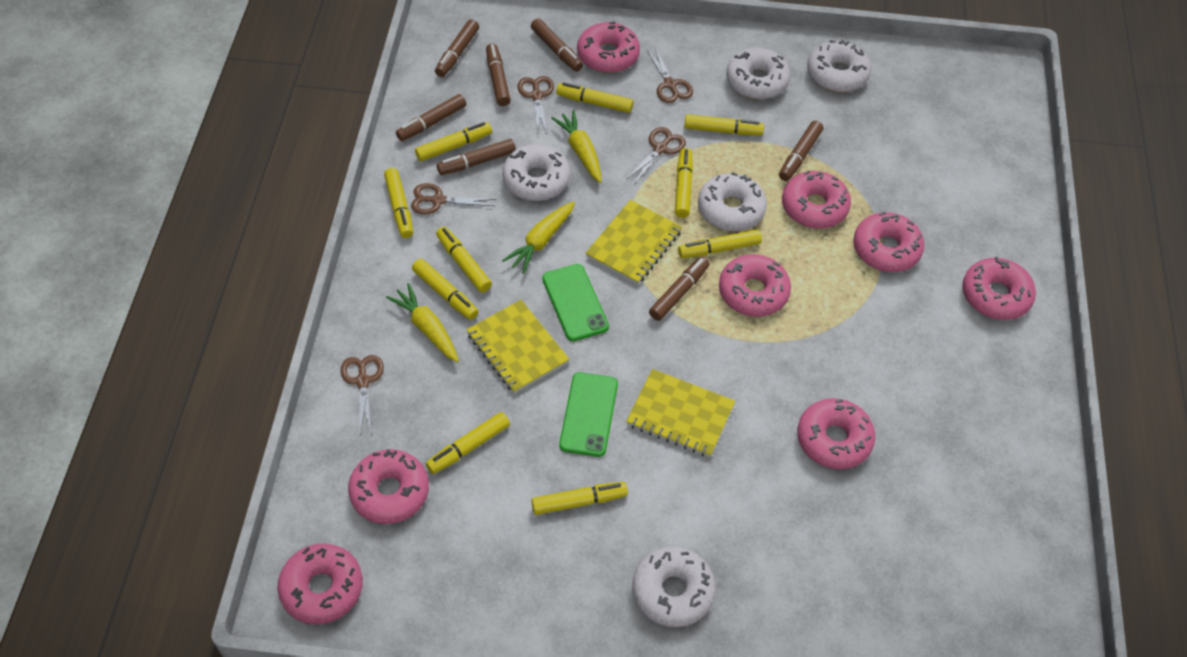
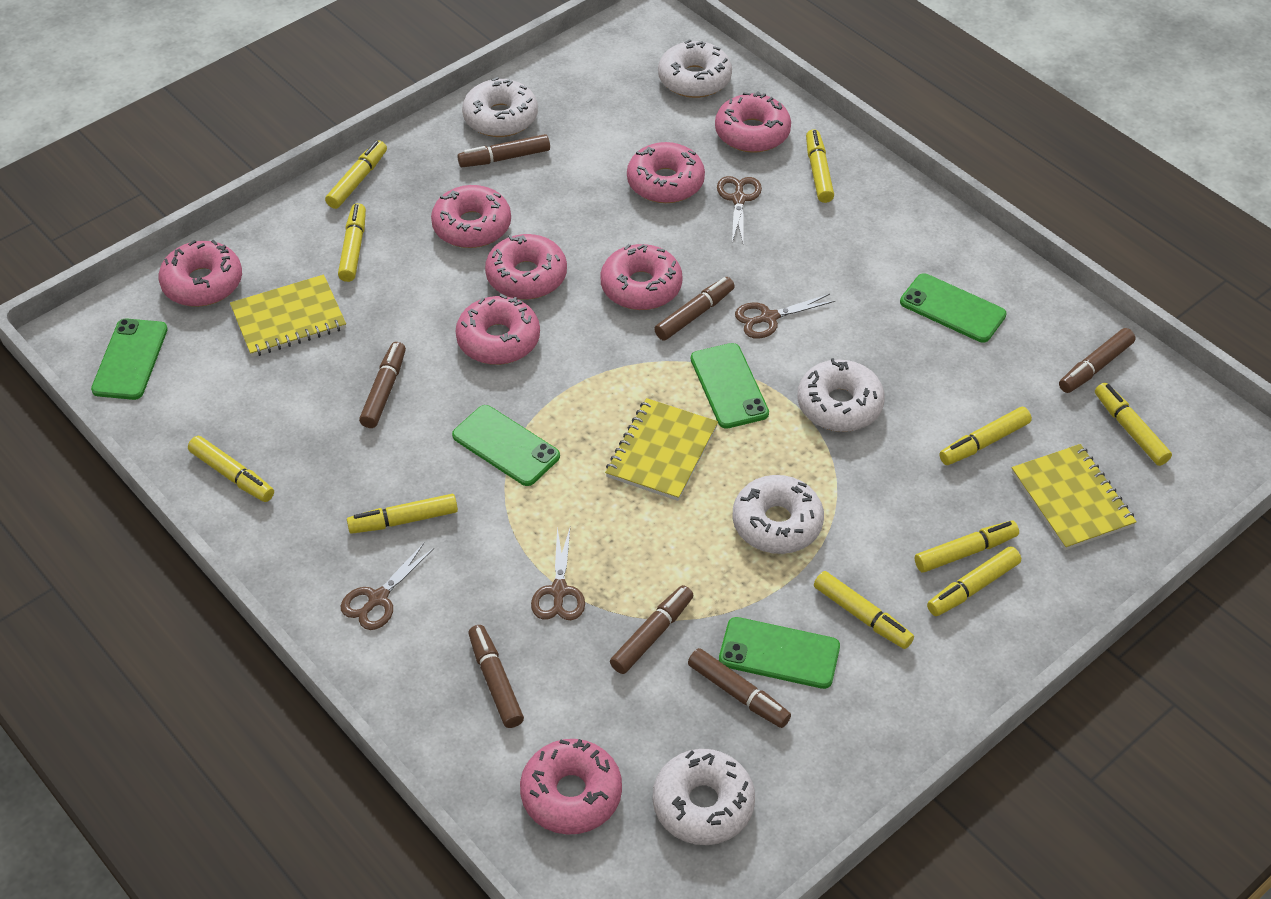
brown scissors: 5 -> 4
green phone: 2 -> 5
yellow carrot: 3 -> 0

